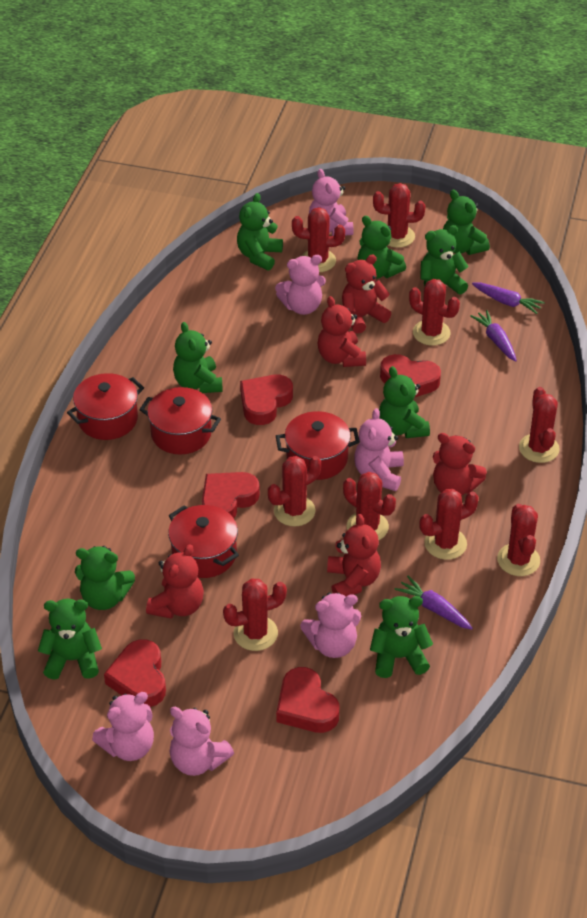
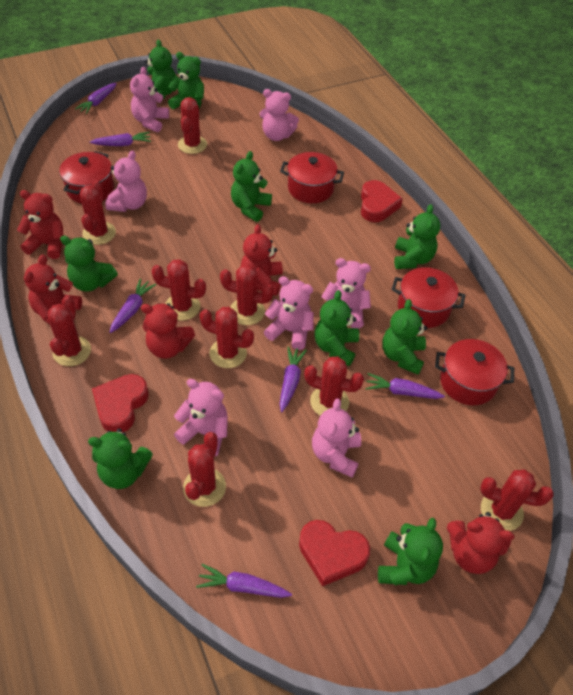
pink teddy bear: 6 -> 7
purple carrot: 3 -> 6
red heart: 5 -> 3

